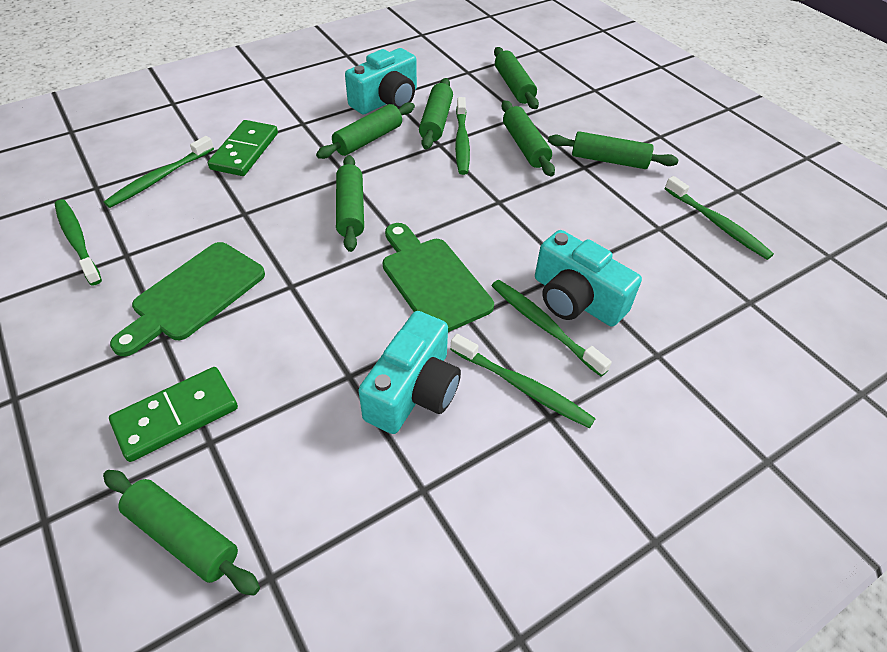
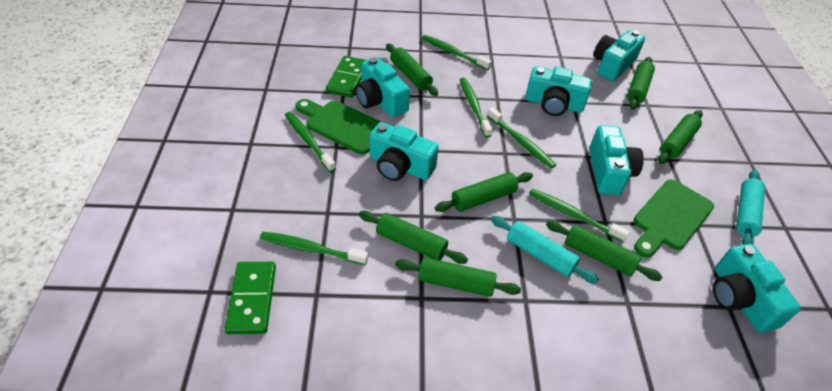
turquoise camera: 3 -> 6
turquoise rolling pin: 0 -> 2

